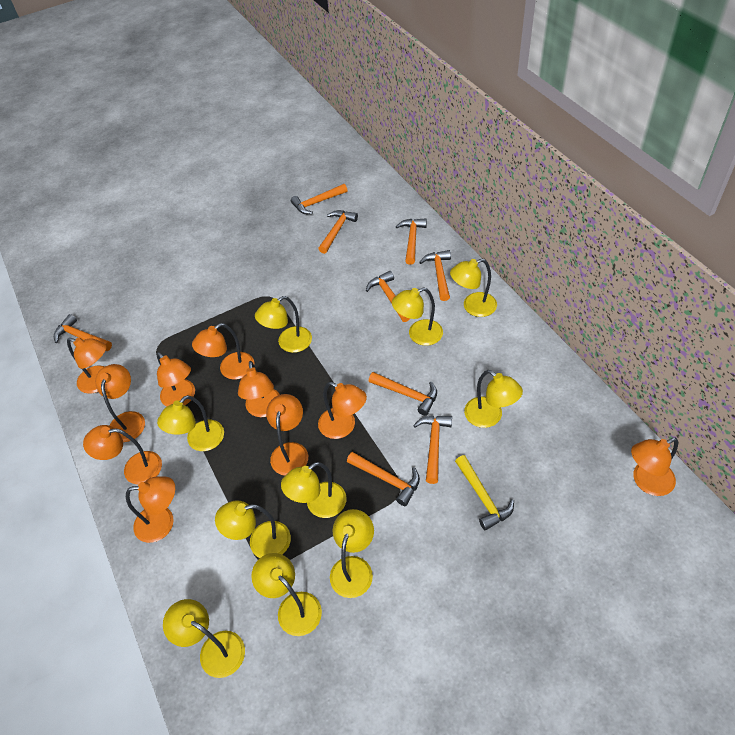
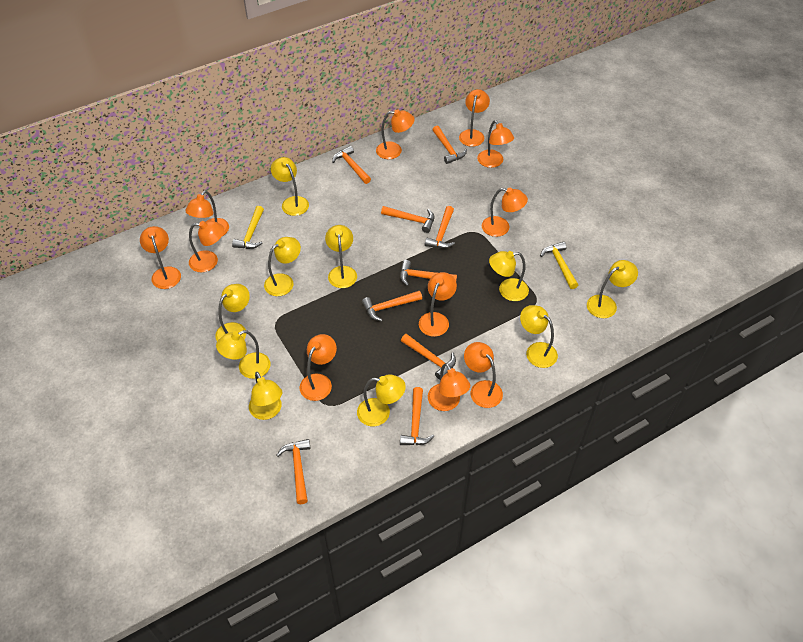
orange lamp: 10 -> 11
yellow hammer: 1 -> 2

